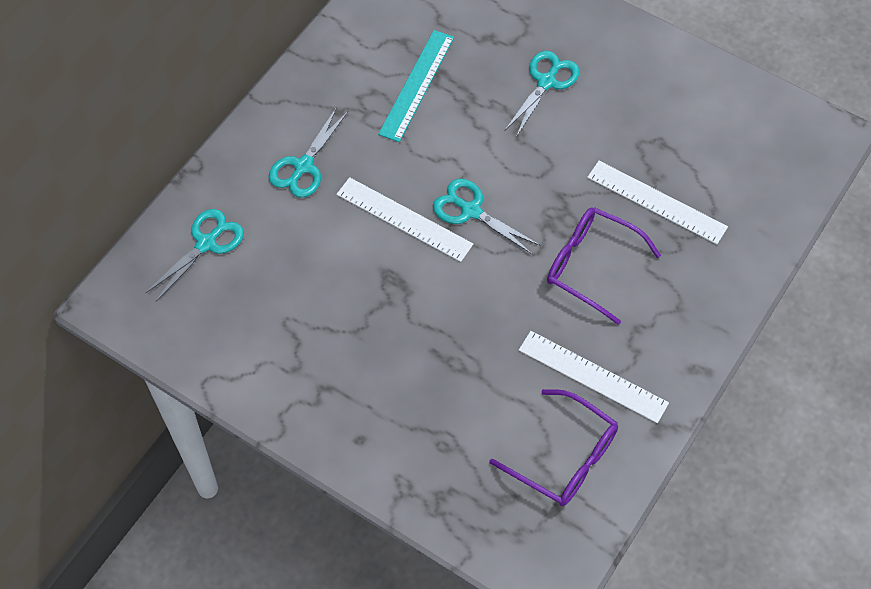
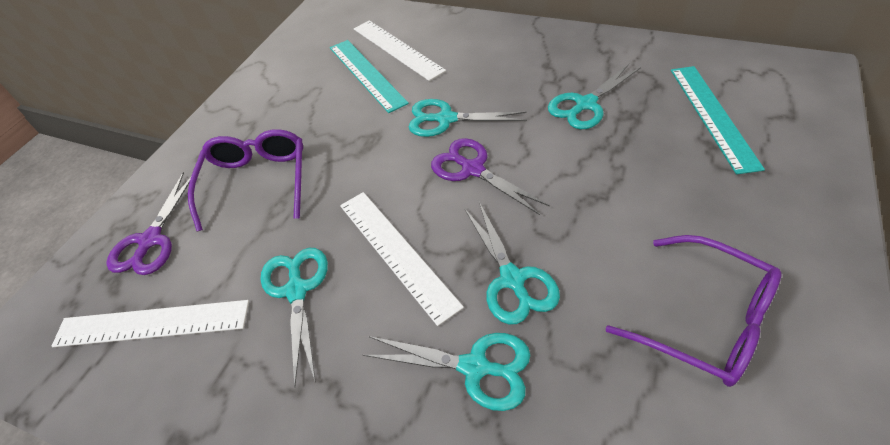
purple scissors: 0 -> 2
turquoise ruler: 1 -> 2
turquoise scissors: 4 -> 5

